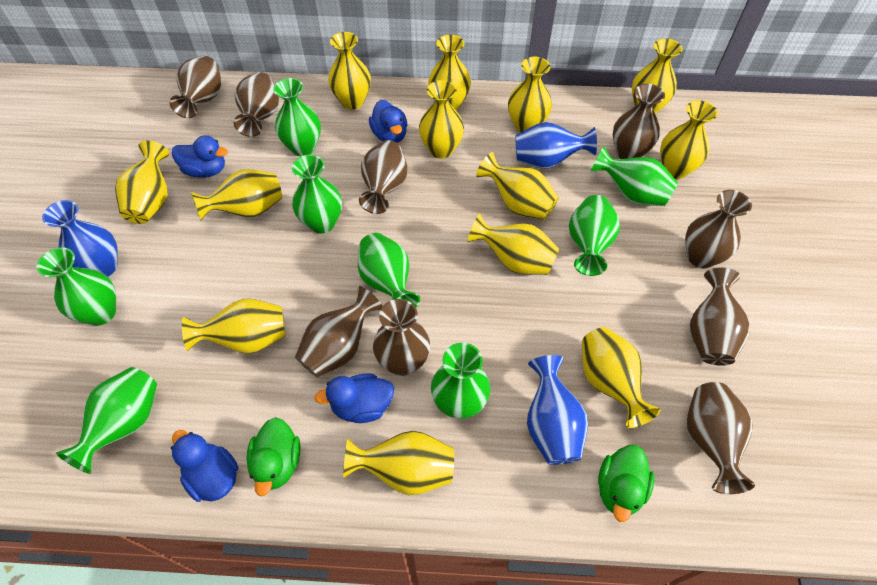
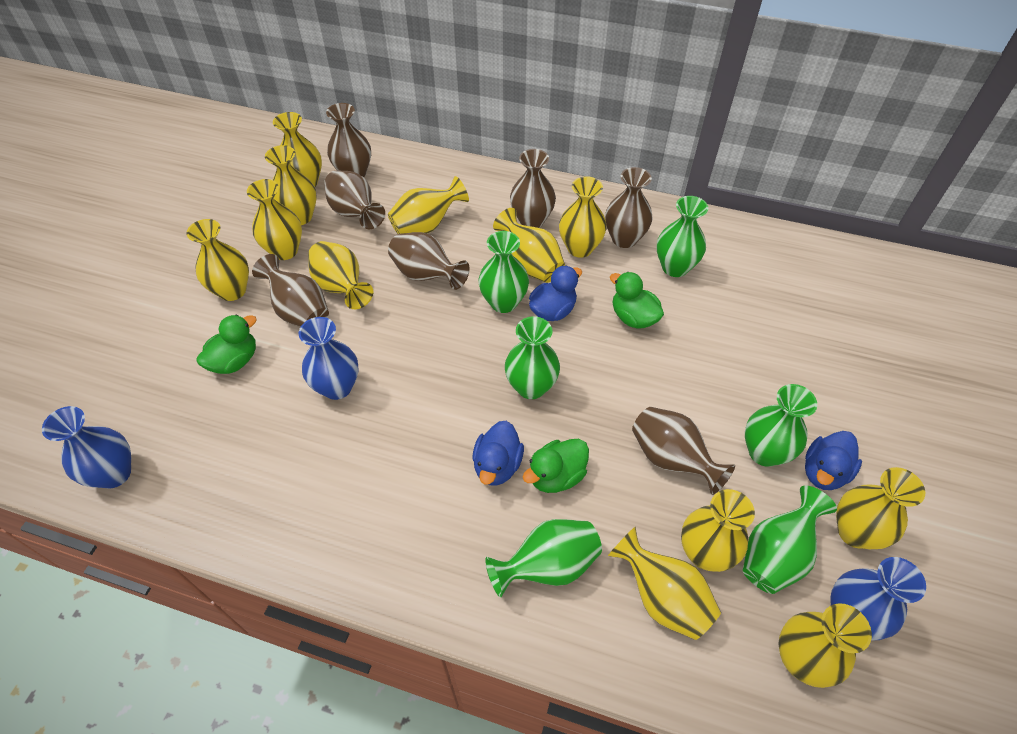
blue duck: 4 -> 3
brown vase: 9 -> 7
green duck: 2 -> 3
green vase: 8 -> 6
yellow vase: 13 -> 12

